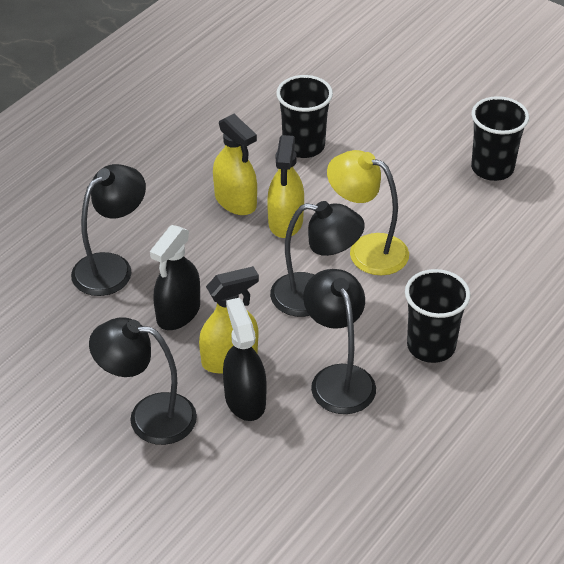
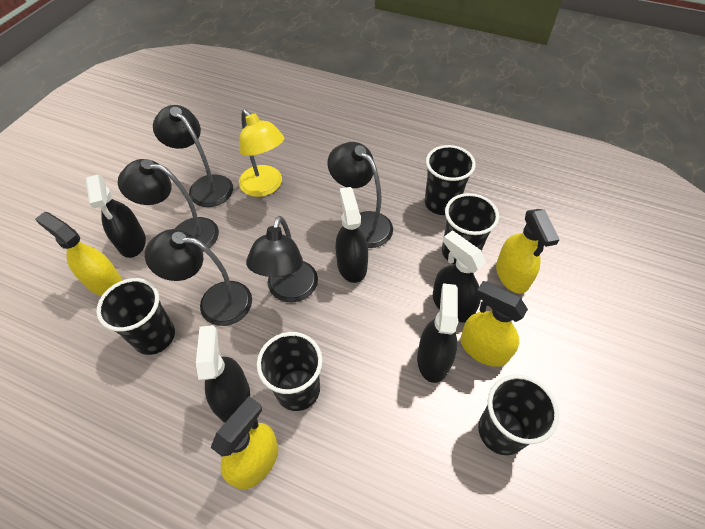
black cup: 3 -> 5
black lamp: 4 -> 5
black spray bottle: 2 -> 5
yellow spray bottle: 3 -> 4

